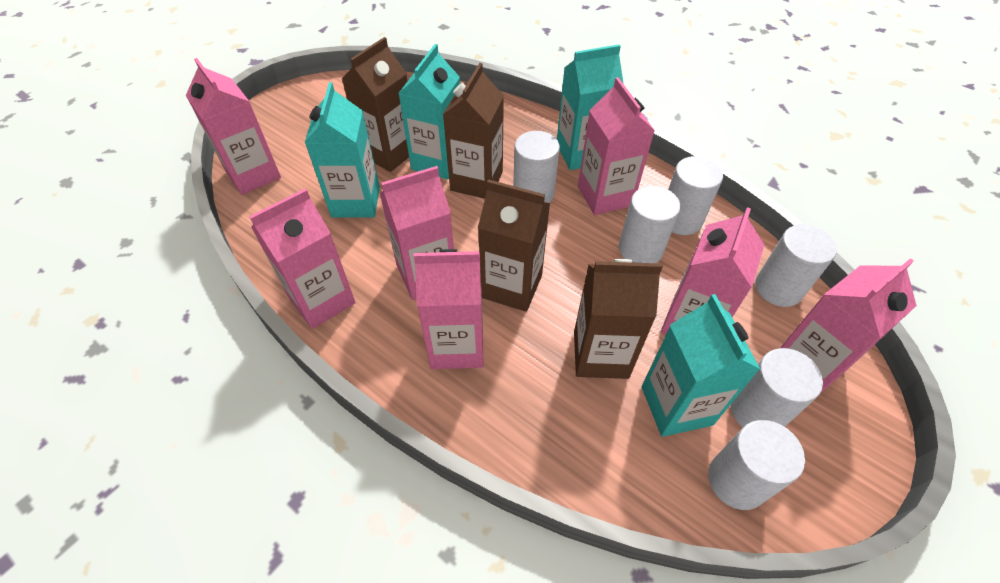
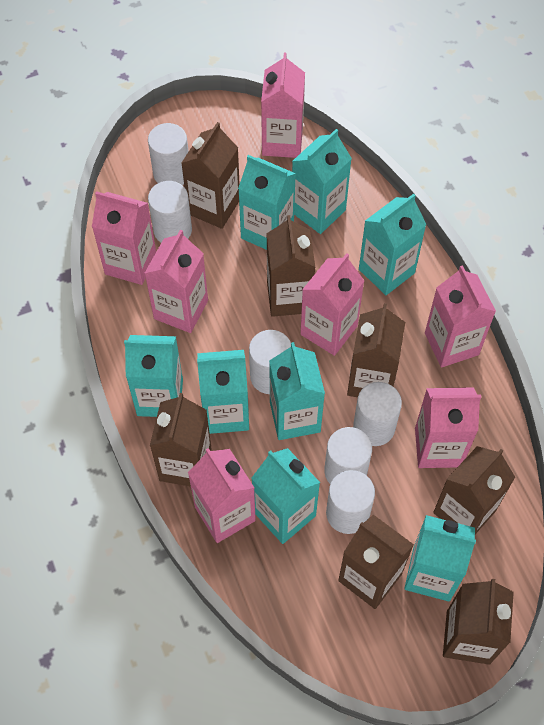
brown carton: 4 -> 7
turquoise carton: 4 -> 8

